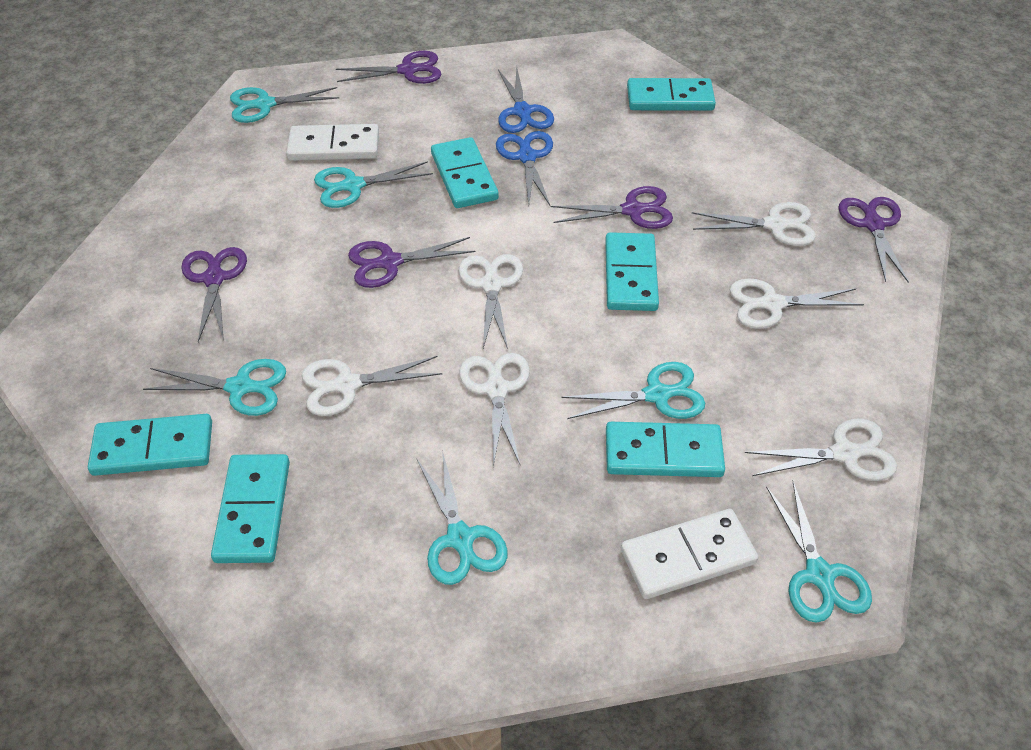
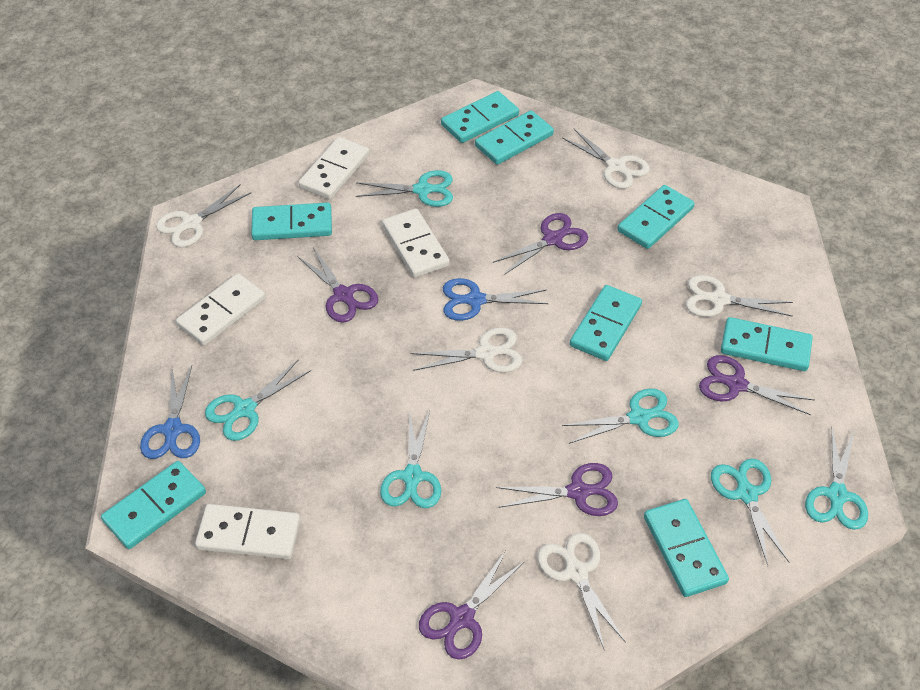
turquoise domino: 6 -> 8
white domino: 2 -> 4
white scissors: 6 -> 5

